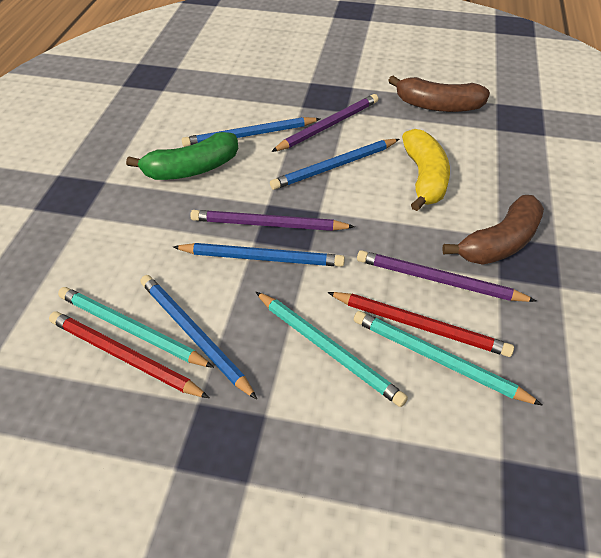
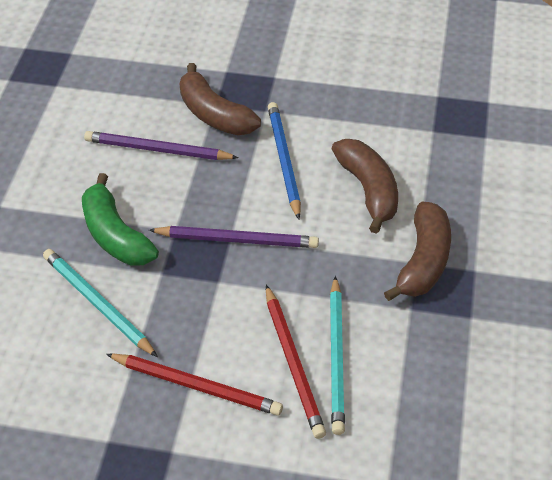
blue pencil: 4 -> 1
brown banana: 2 -> 3
purple pencil: 3 -> 2
turquoise pencil: 3 -> 2
yellow banana: 1 -> 0

